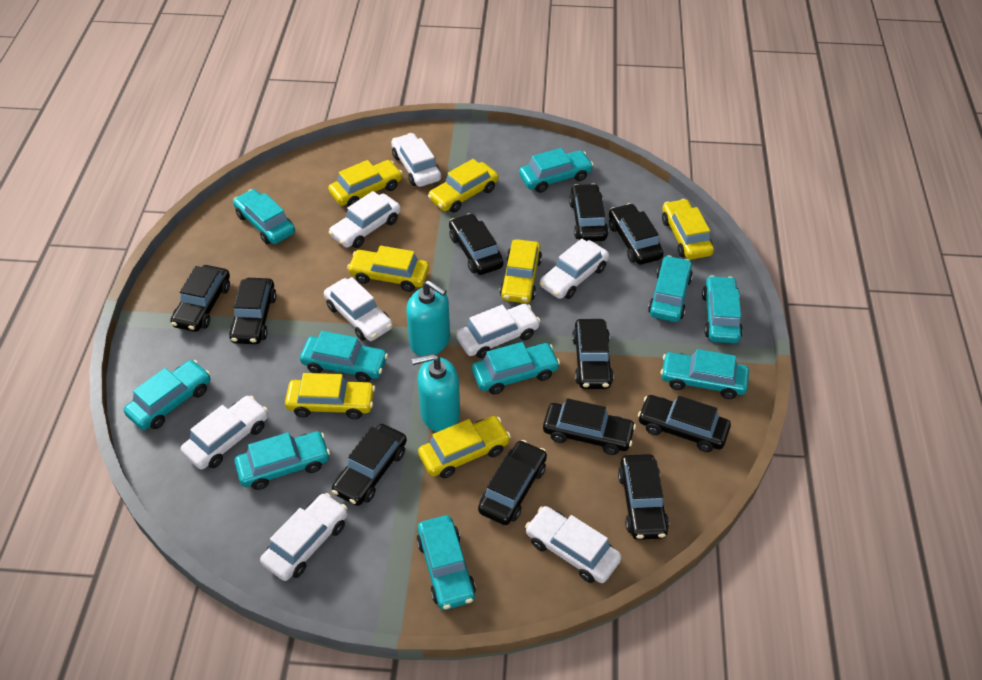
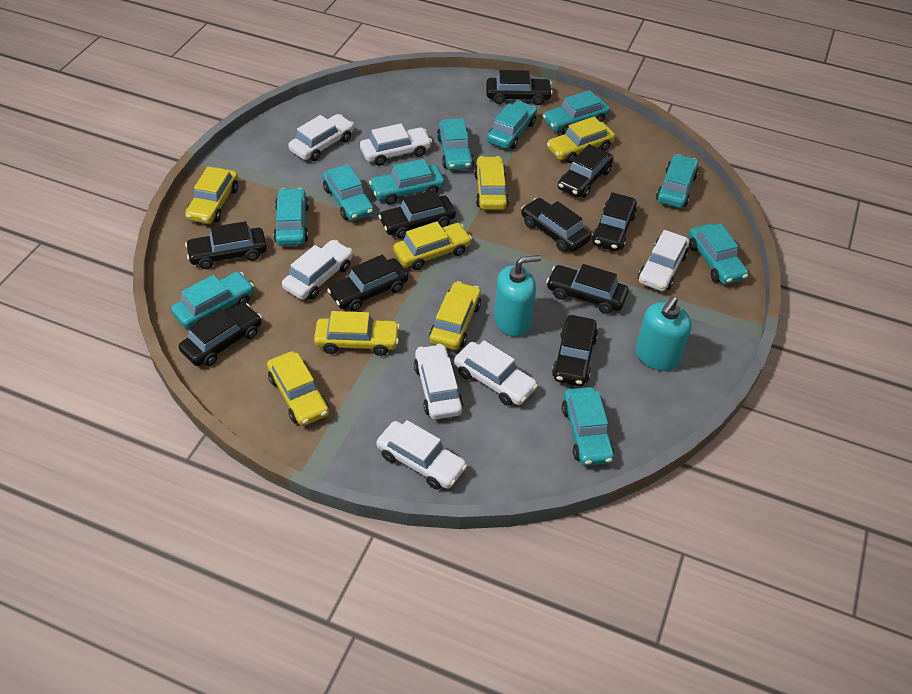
black car: 11 -> 10
white car: 8 -> 7

